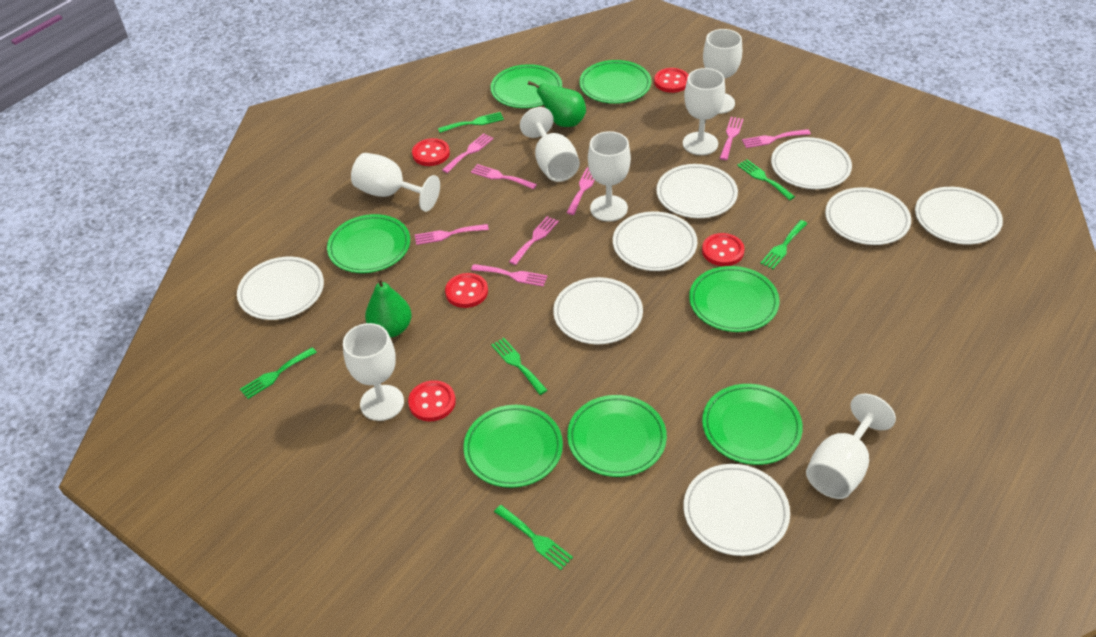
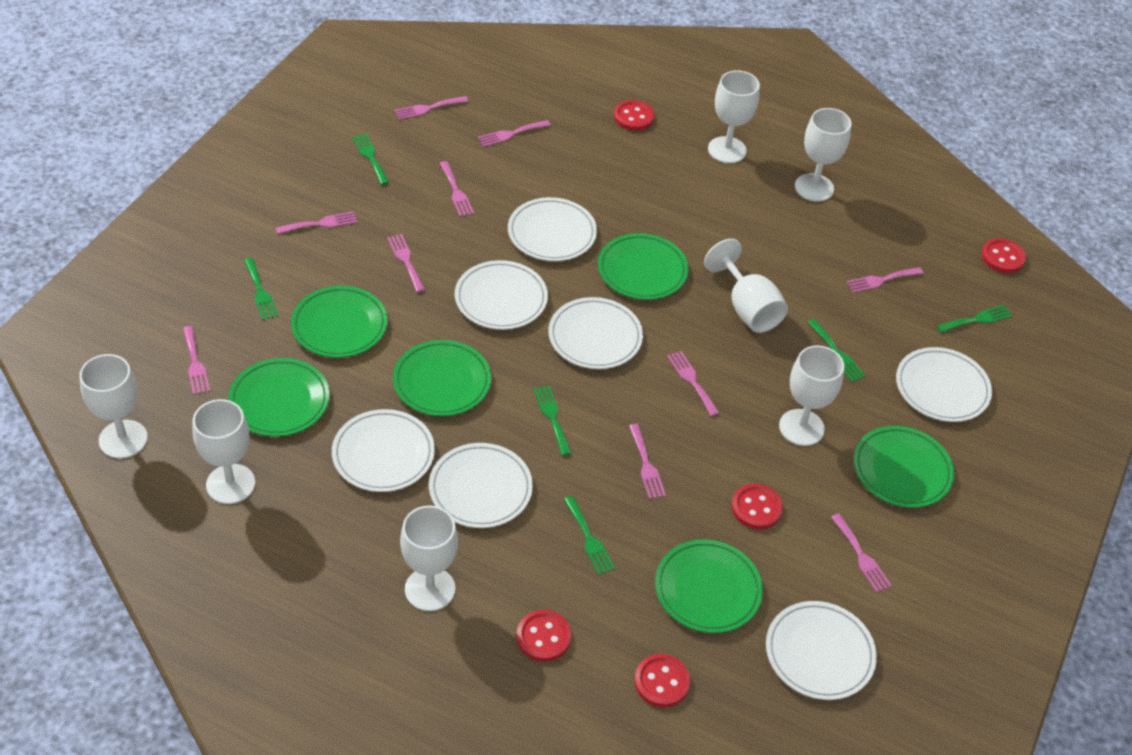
green pear: 2 -> 0
green plate: 7 -> 6
pink fork: 8 -> 10
white plate: 8 -> 7

